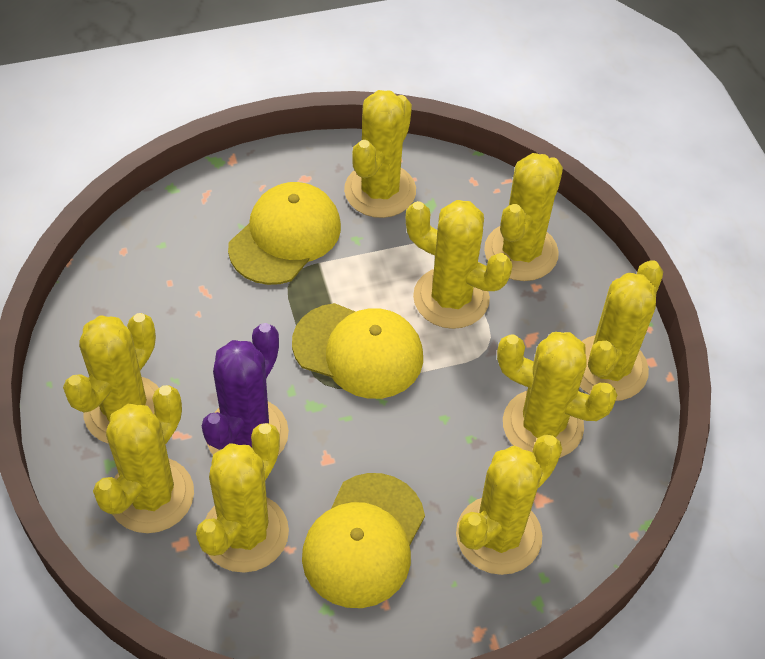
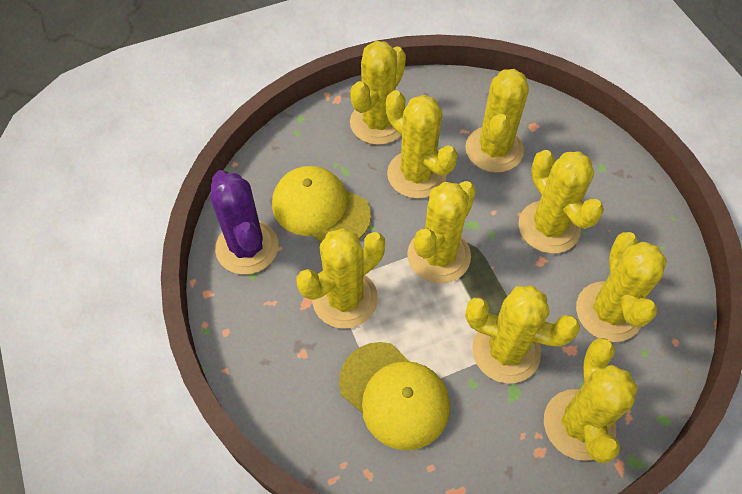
yellow cap: 3 -> 2

